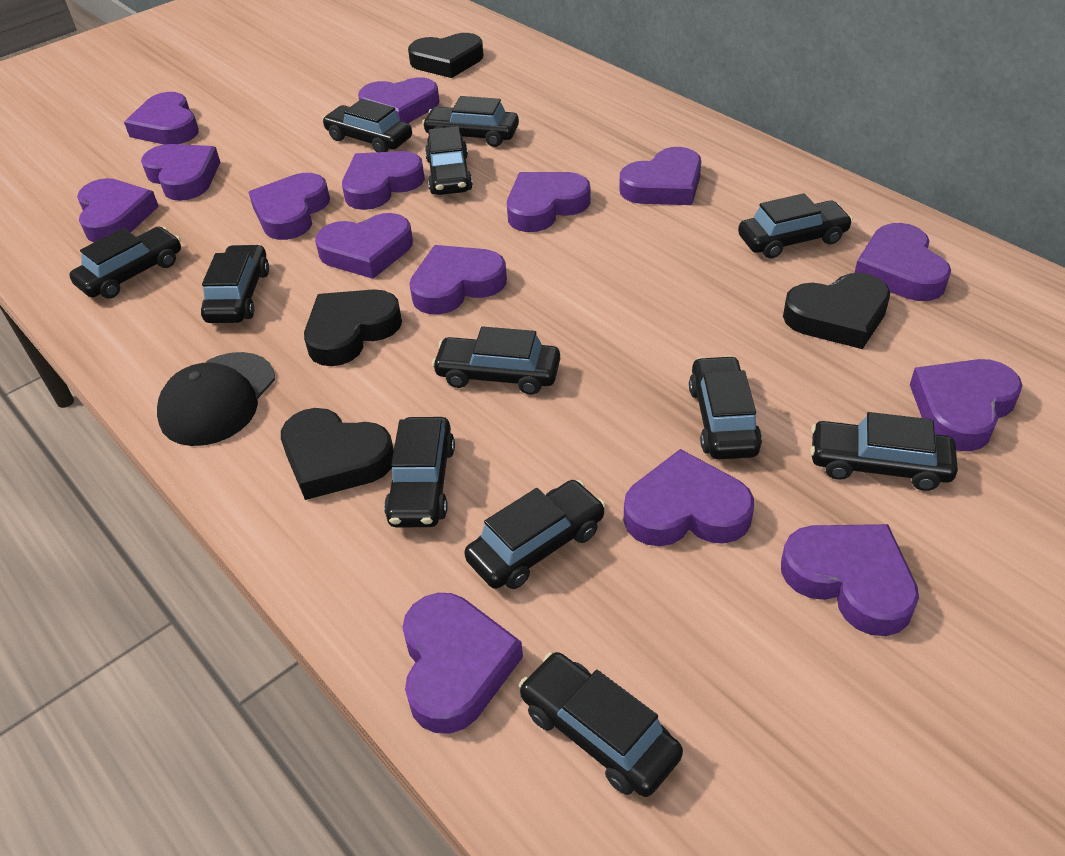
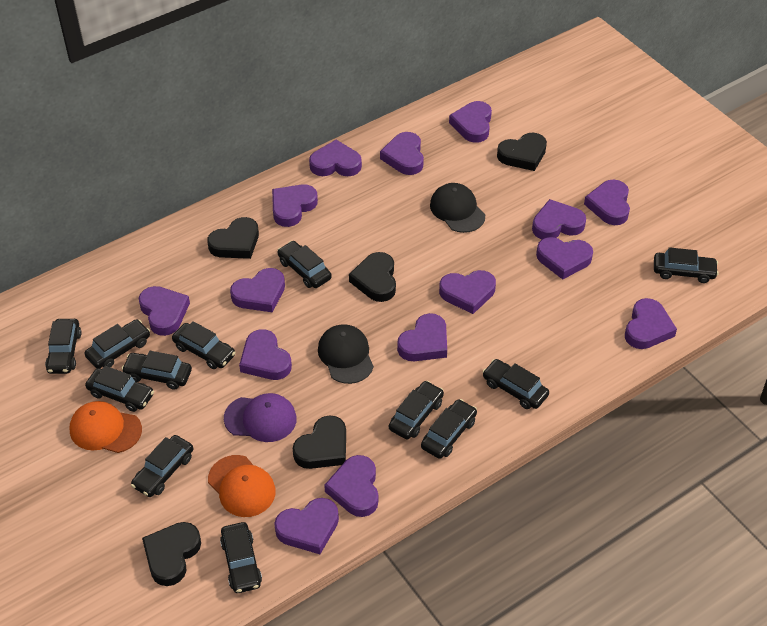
black cap: 1 -> 2
black heart: 4 -> 5
orange cap: 0 -> 2
purple cap: 0 -> 1

